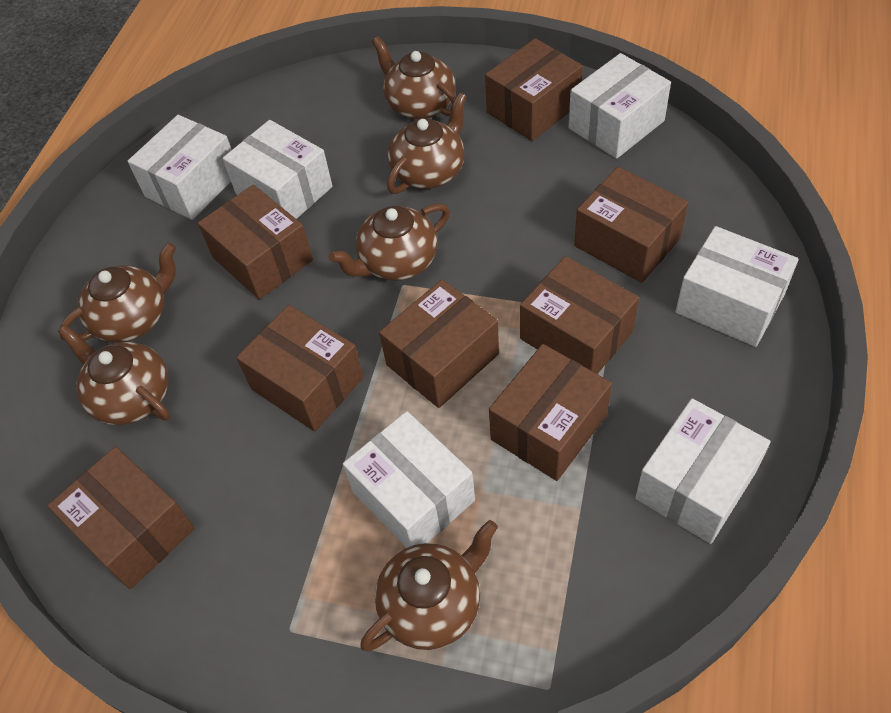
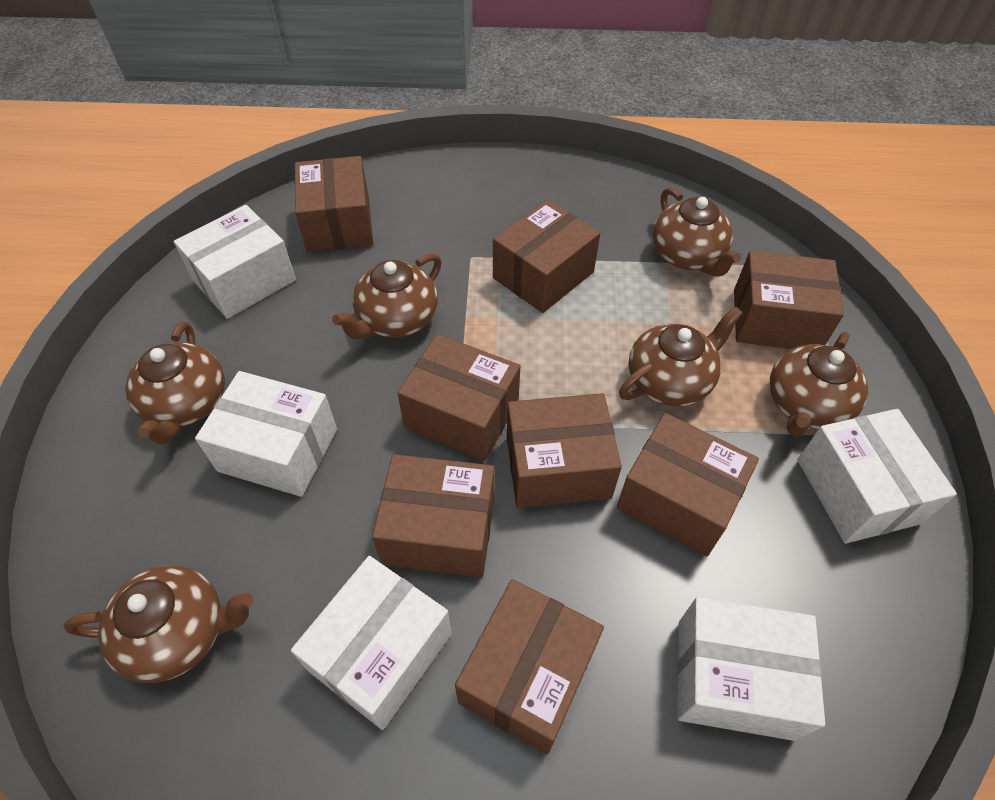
white box: 6 -> 5

